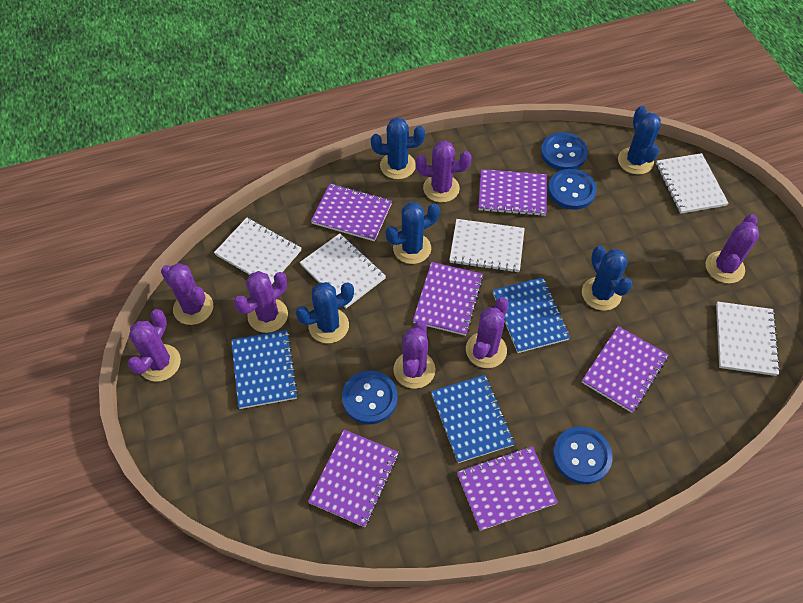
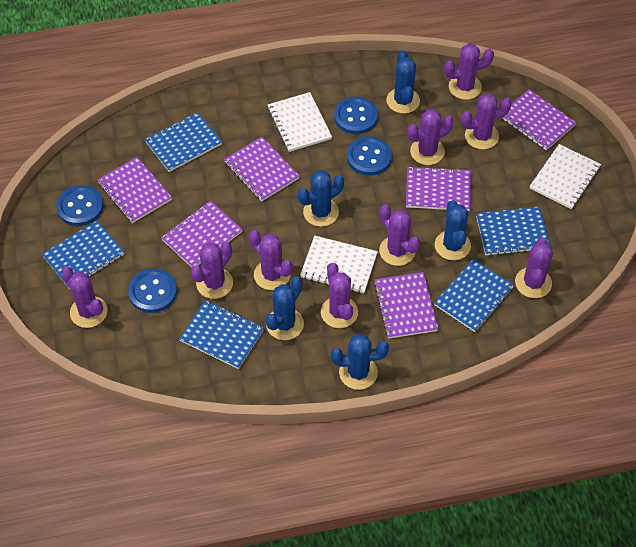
blue notebook: 3 -> 5
purple cactus: 7 -> 9
white notebook: 5 -> 3

